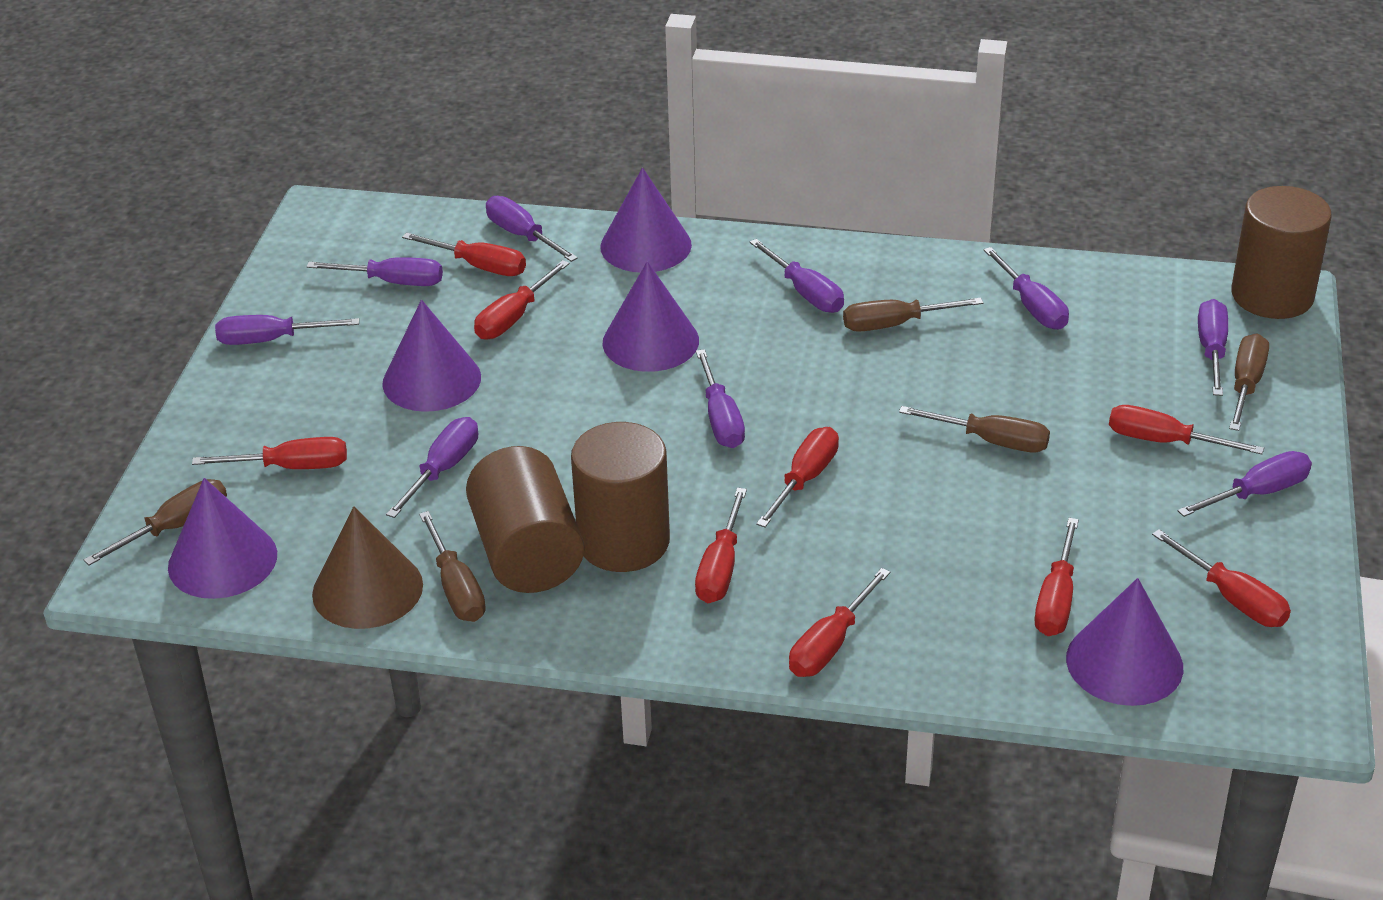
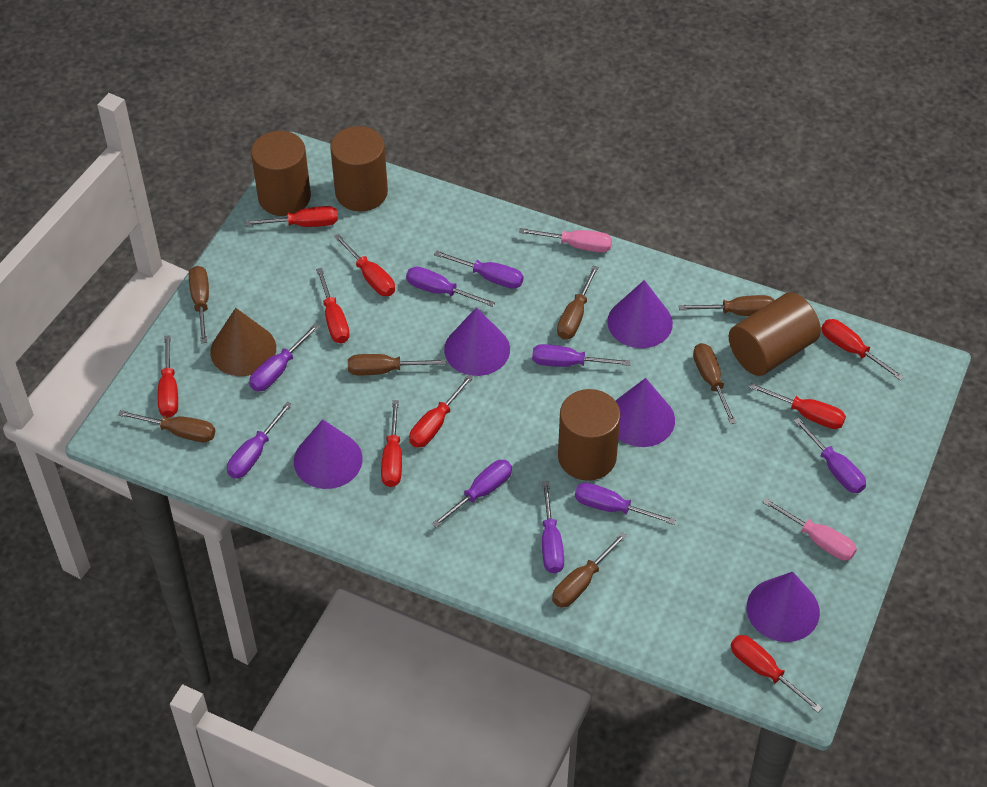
brown cylinder: 3 -> 4
brown screwdriver: 5 -> 7
pink screwdriver: 0 -> 2

